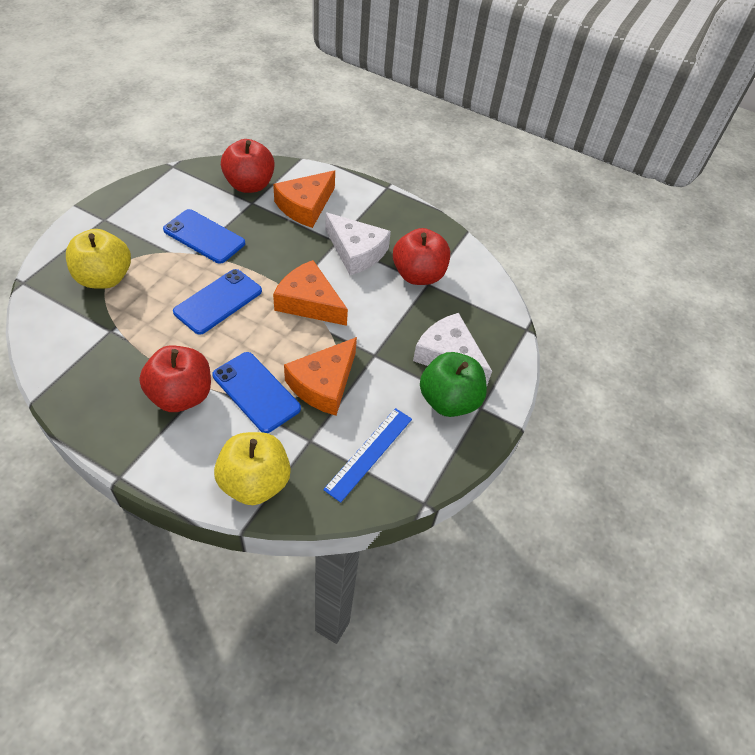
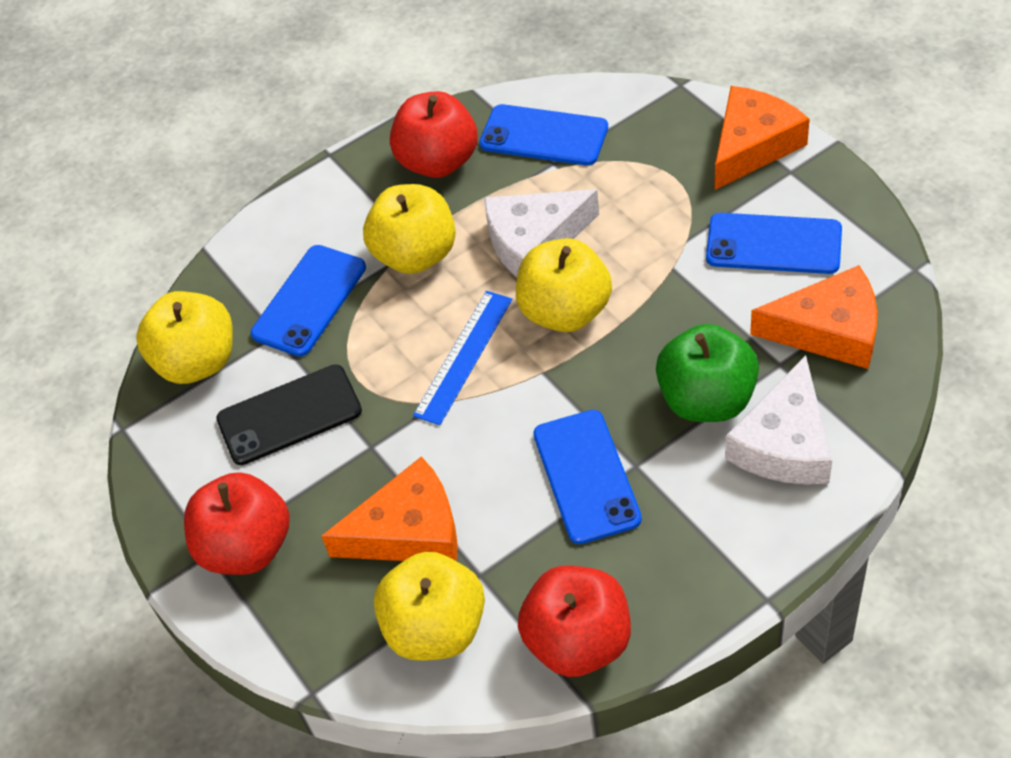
black phone: 0 -> 1
blue phone: 3 -> 4
yellow apple: 2 -> 4

